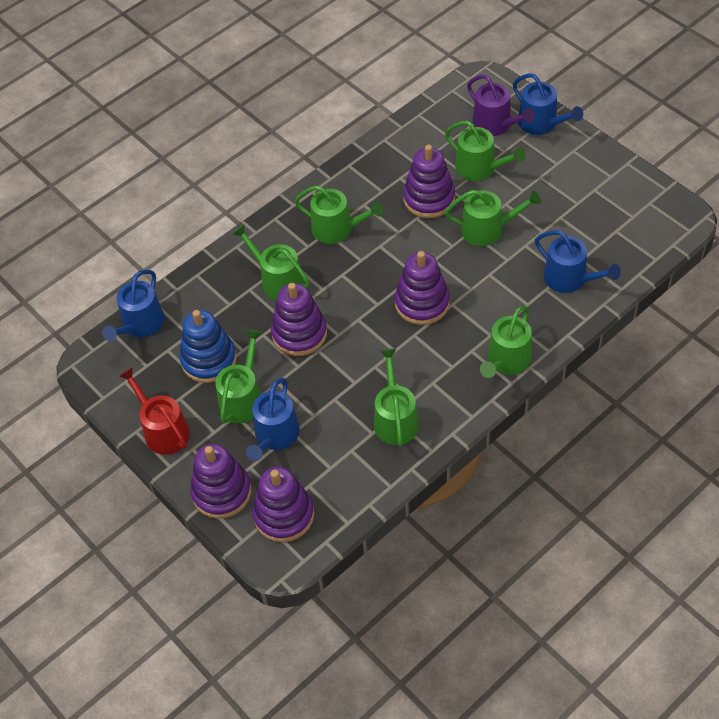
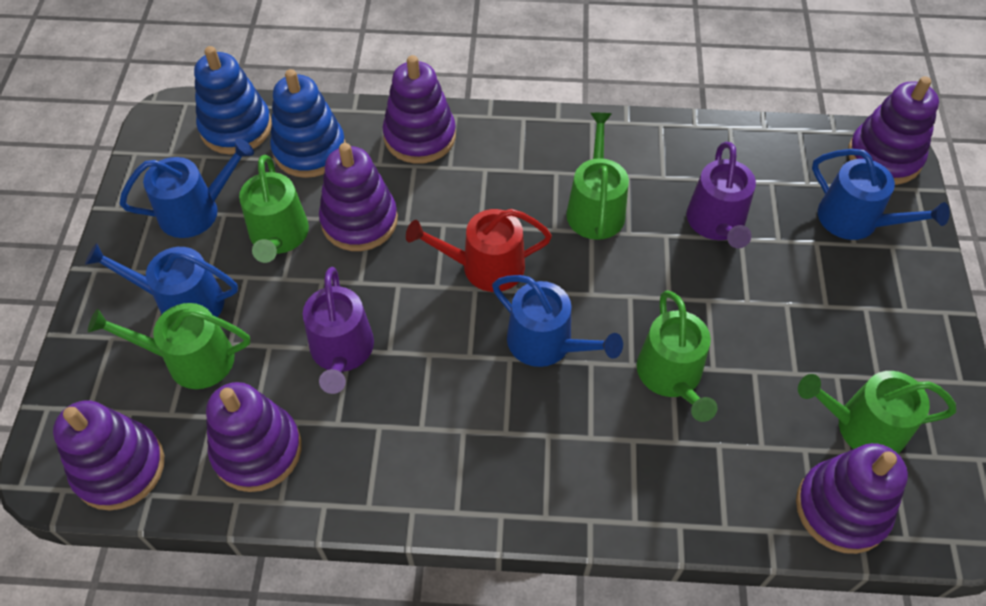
blue stacking toy: 1 -> 2
green watering can: 7 -> 5
purple stacking toy: 5 -> 6
purple watering can: 1 -> 2

